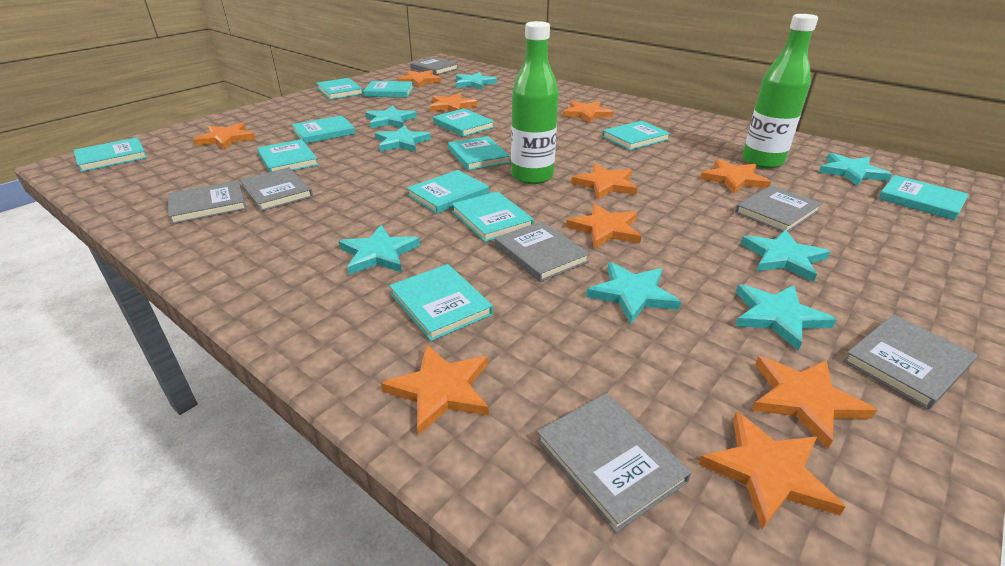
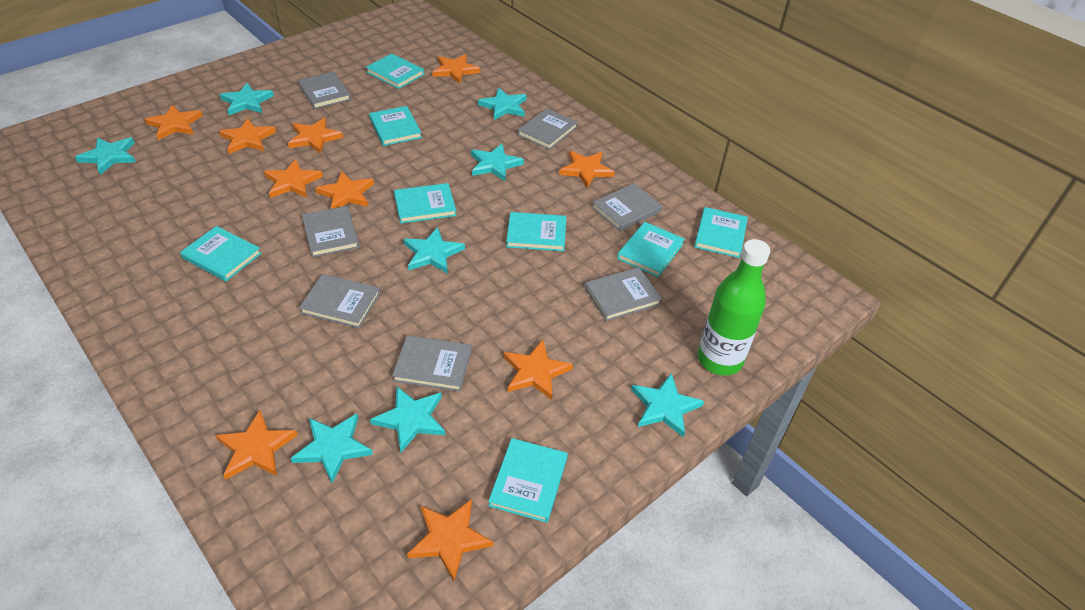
green bottle: 2 -> 1
turquoise book: 12 -> 8

